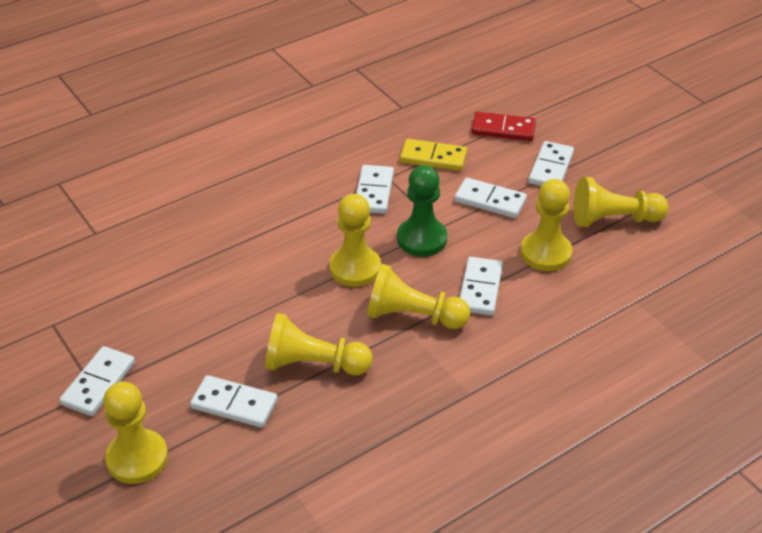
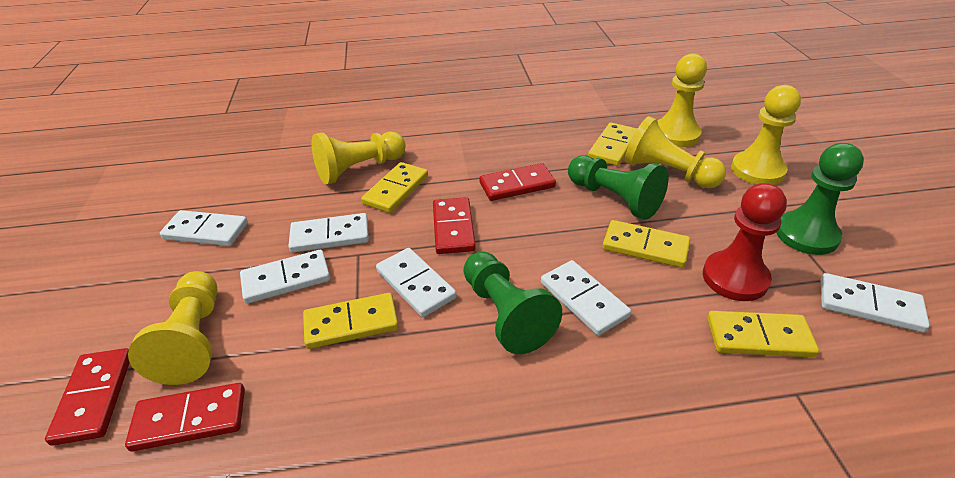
green pawn: 1 -> 3
red domino: 1 -> 4
red pawn: 0 -> 1
yellow domino: 1 -> 5
yellow pawn: 6 -> 5

